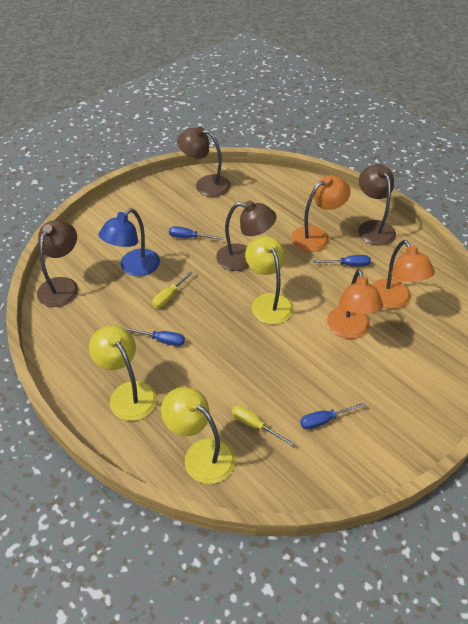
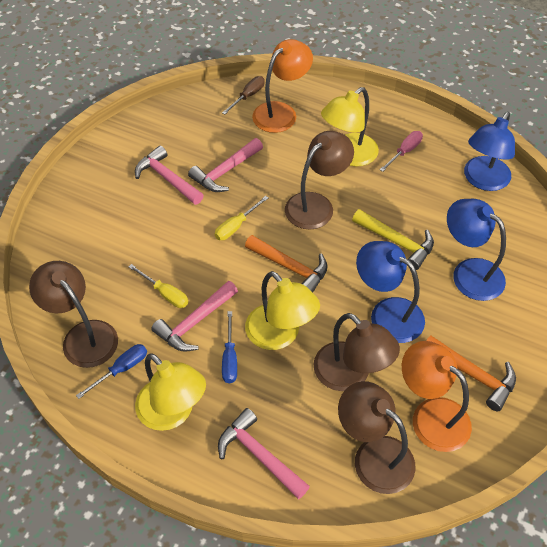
blue lamp: 1 -> 3
blue screwdriver: 4 -> 2
brown screwdriver: 0 -> 1
orange hammer: 0 -> 2
orange lamp: 3 -> 2
pink hammer: 0 -> 4
pink screwdriver: 0 -> 1
yellow hammer: 0 -> 1

